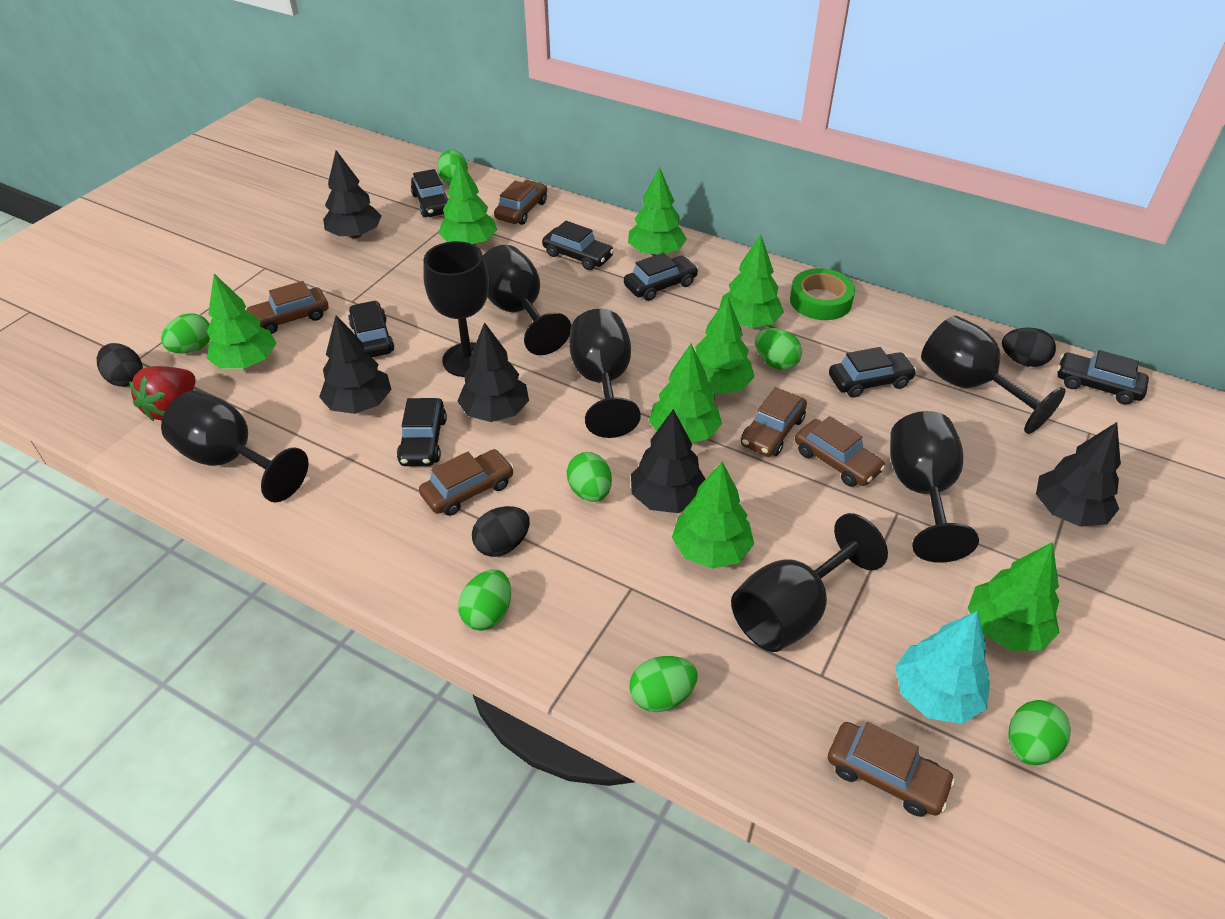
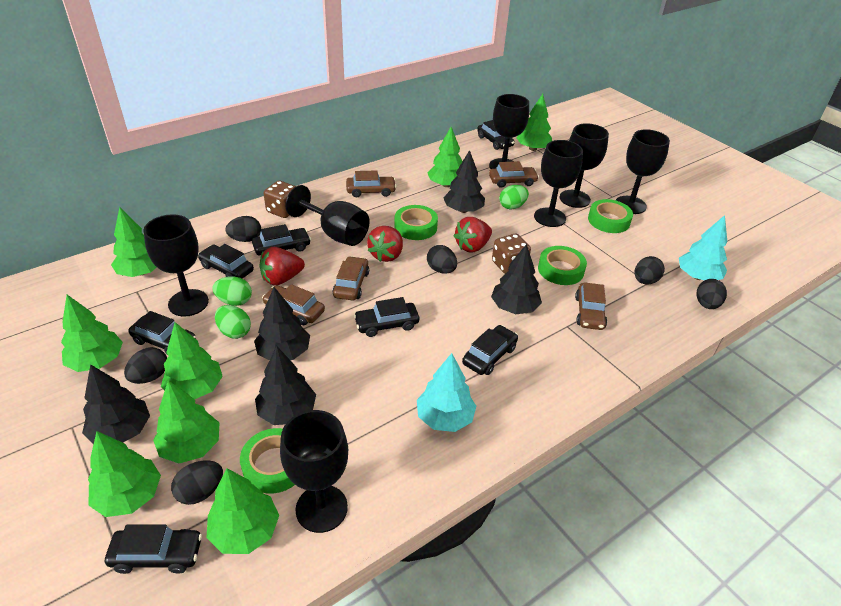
black egg: 3 -> 6
brown car: 6 -> 5
brown dice: 0 -> 2
green egg: 7 -> 3
green tape: 1 -> 4
red strawberry: 1 -> 3
turquoise tree: 1 -> 2

